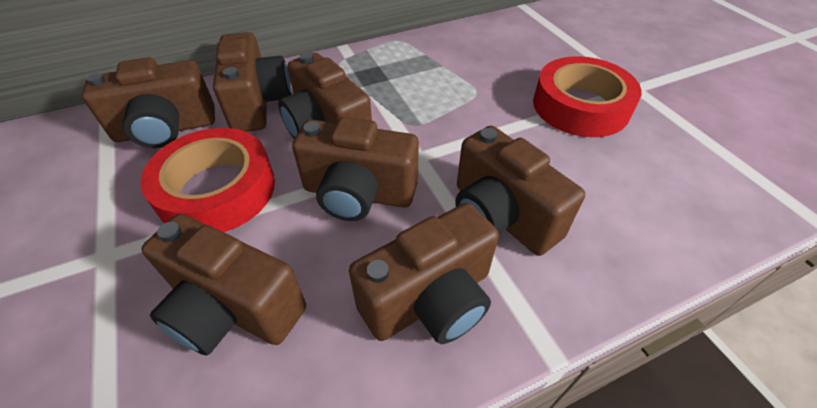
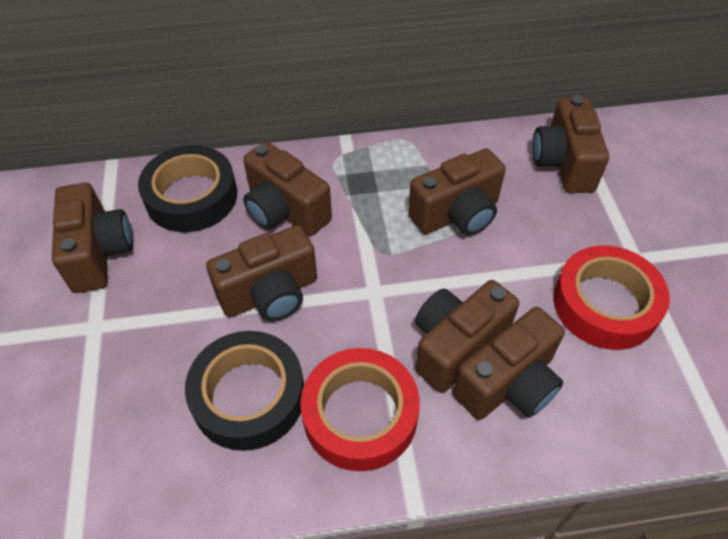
black tape: 0 -> 2

